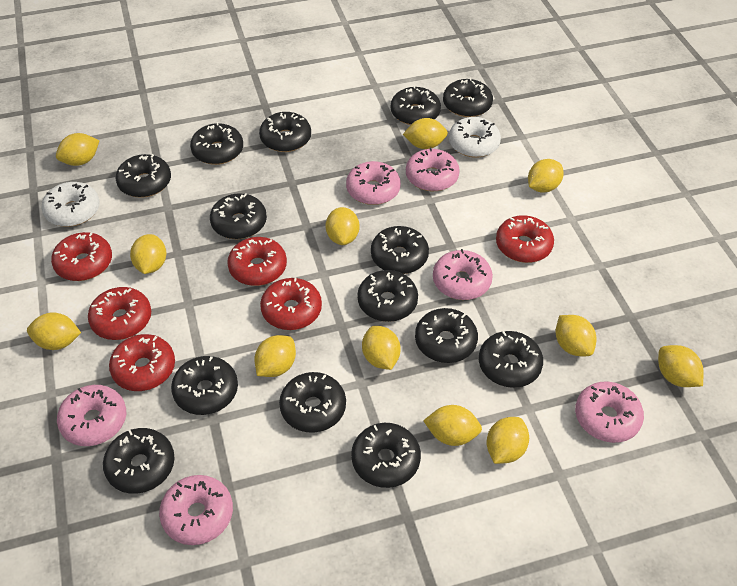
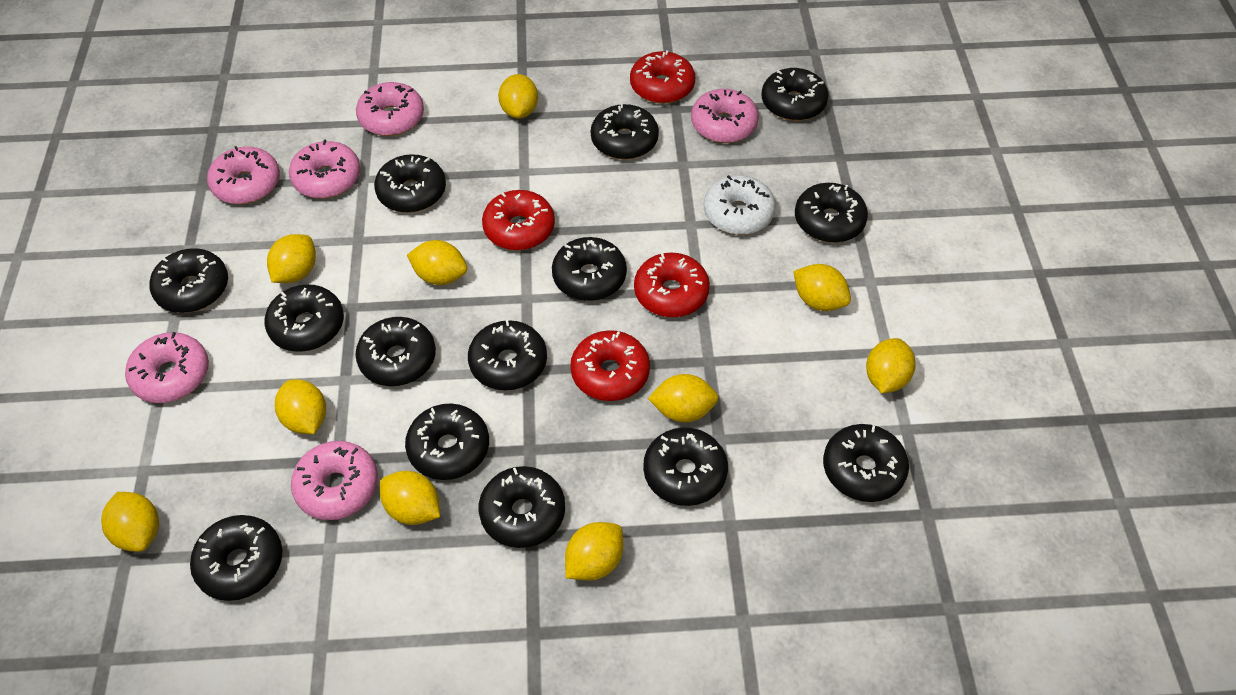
red donut: 6 -> 4
white donut: 2 -> 1
yellow lemon: 12 -> 10

